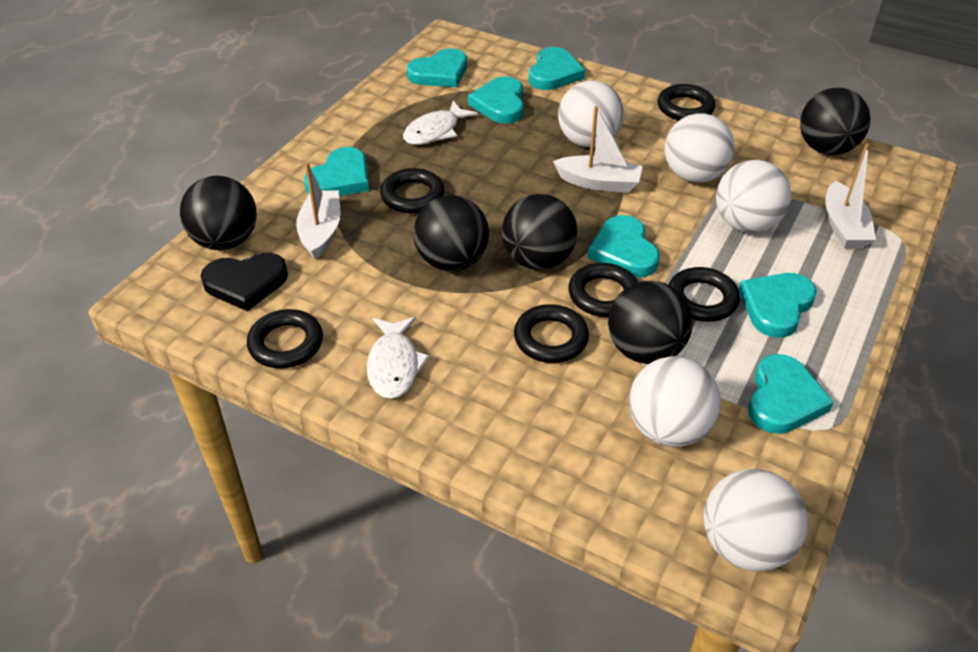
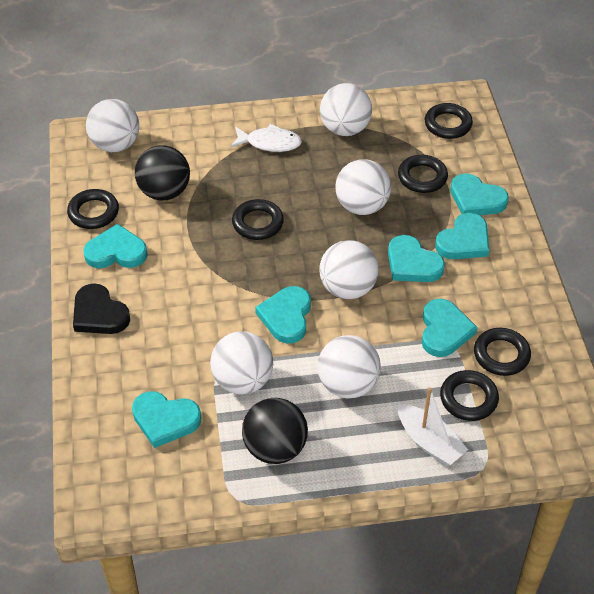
black ball: 5 -> 2
white ball: 5 -> 6
white boat: 3 -> 1
white fish: 2 -> 1

